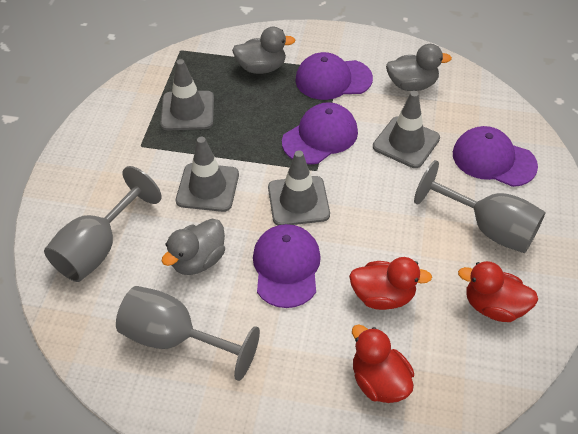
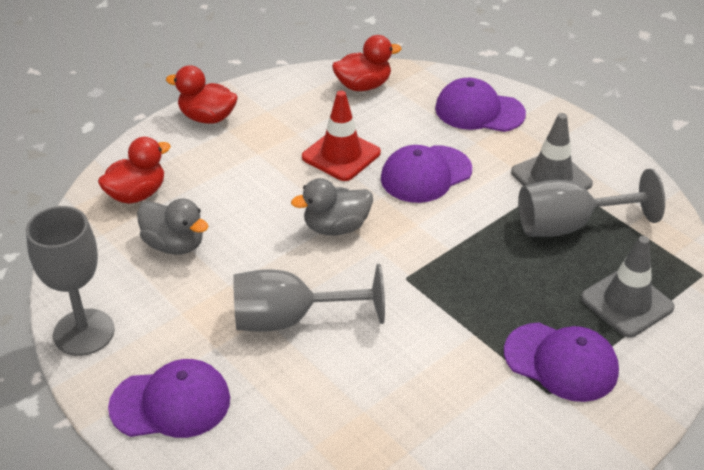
grey duck: 3 -> 2
grey traffic cone: 4 -> 2
red traffic cone: 0 -> 1

